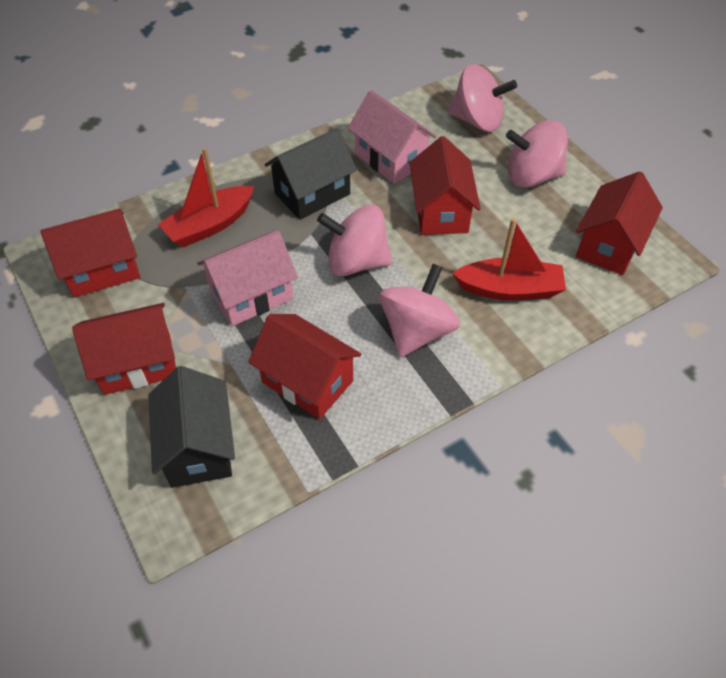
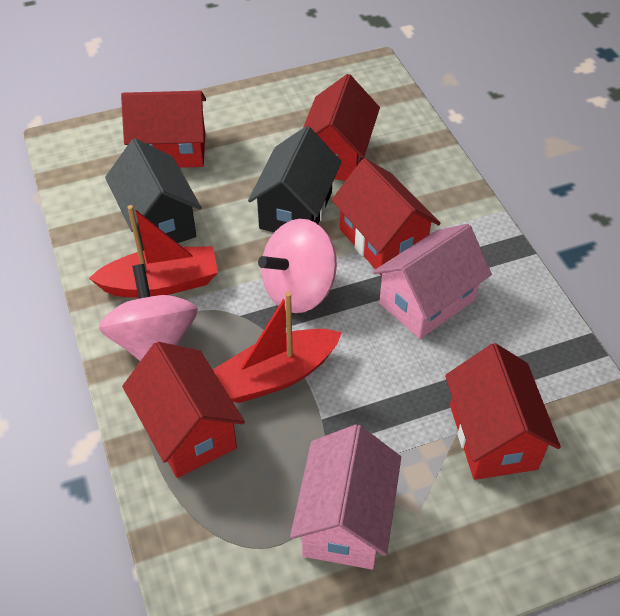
pink spinning top: 4 -> 2

